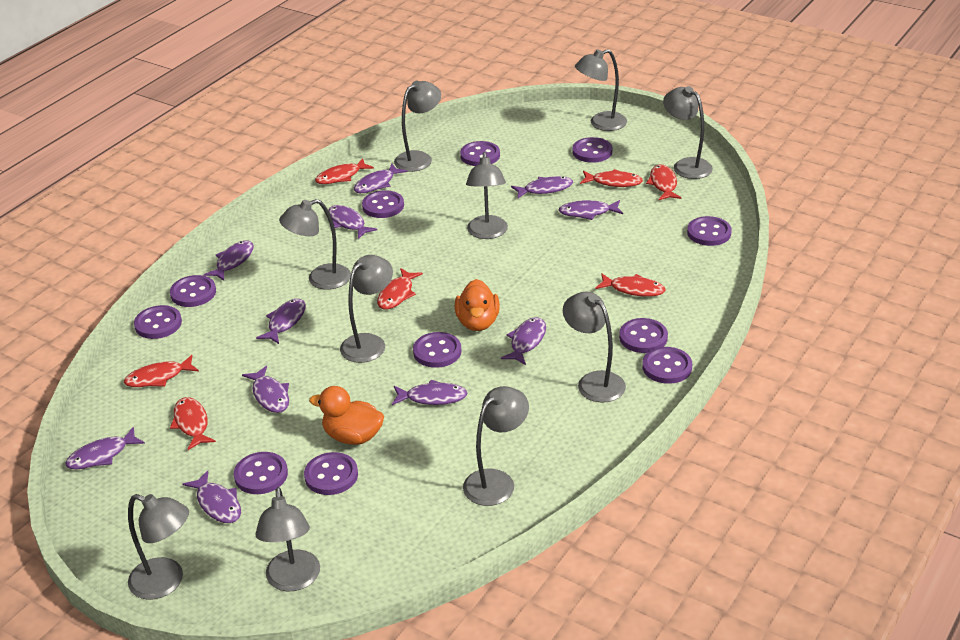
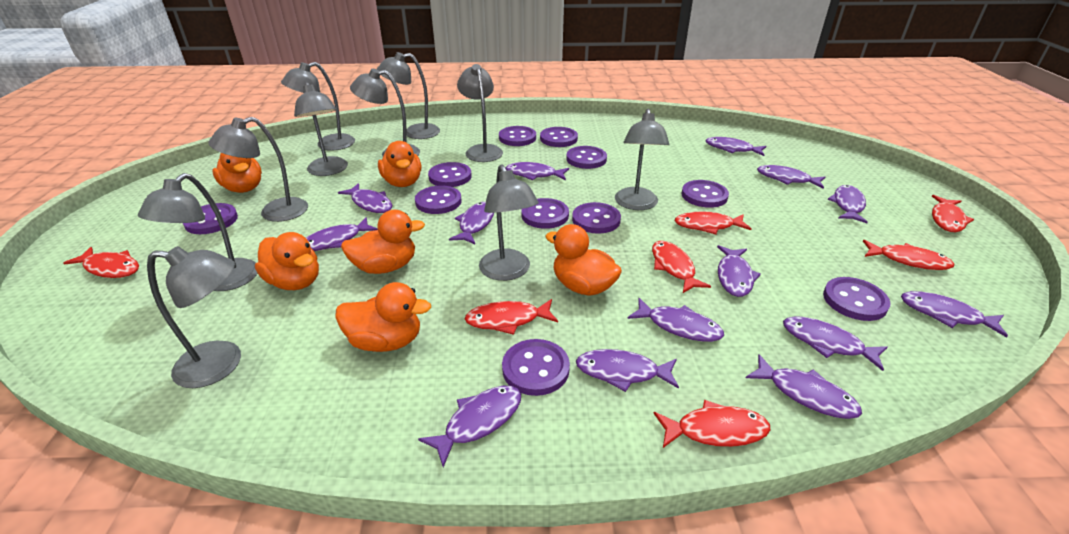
orange duck: 2 -> 6
purple fish: 11 -> 14

